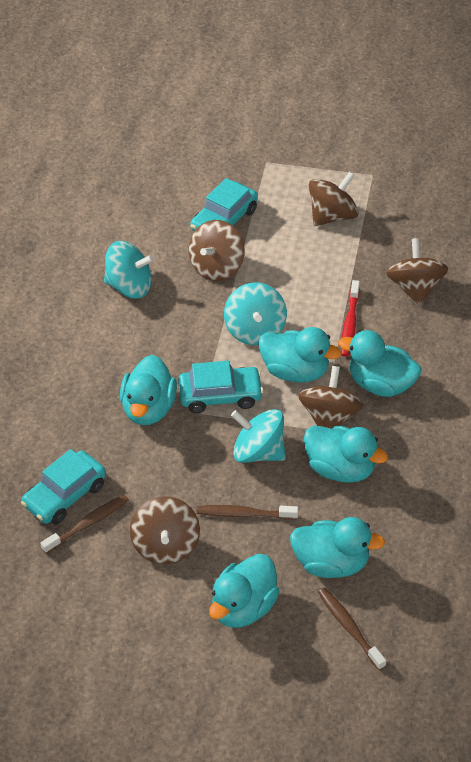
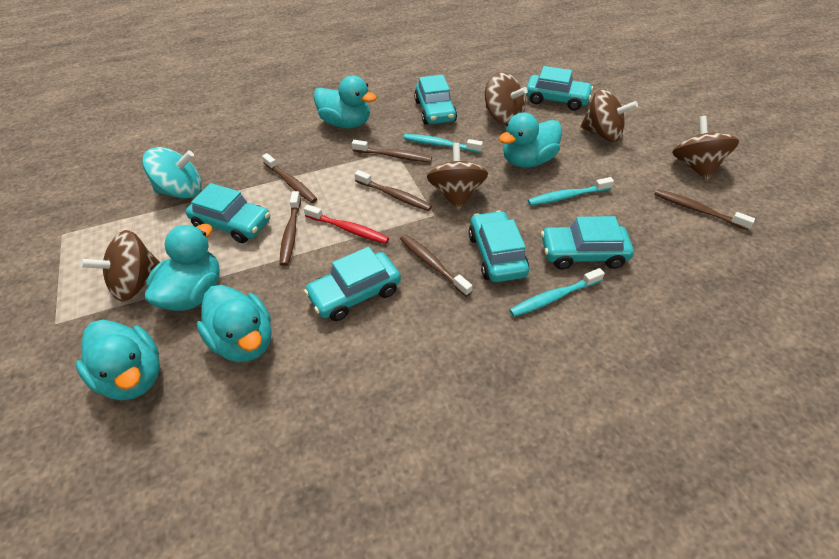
brown toothbrush: 3 -> 6
turquoise car: 3 -> 6
turquoise duck: 6 -> 5
turquoise spinning top: 3 -> 1
turquoise toothbrush: 0 -> 3

